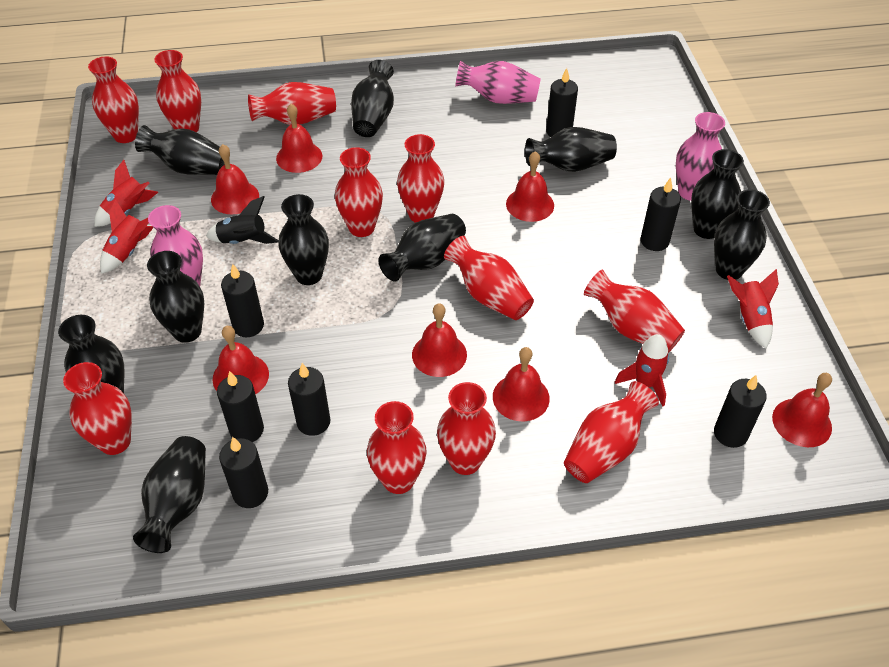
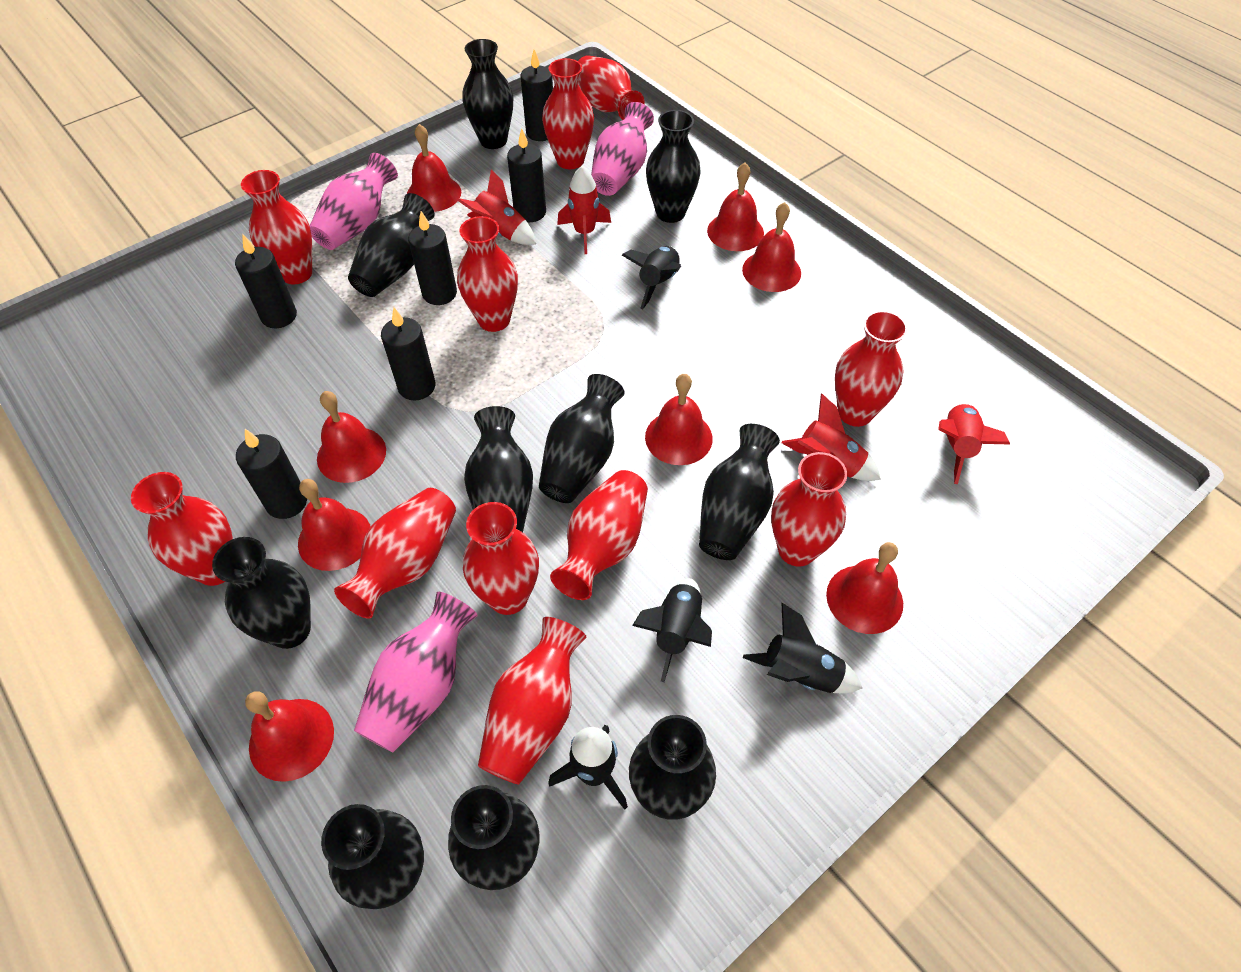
black candle: 7 -> 6
black rocket: 1 -> 4
red bell: 7 -> 8

